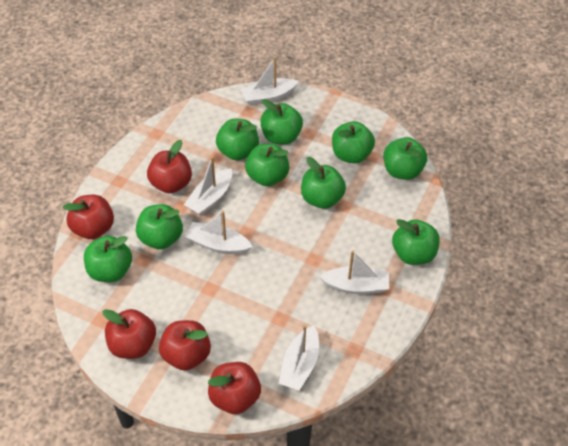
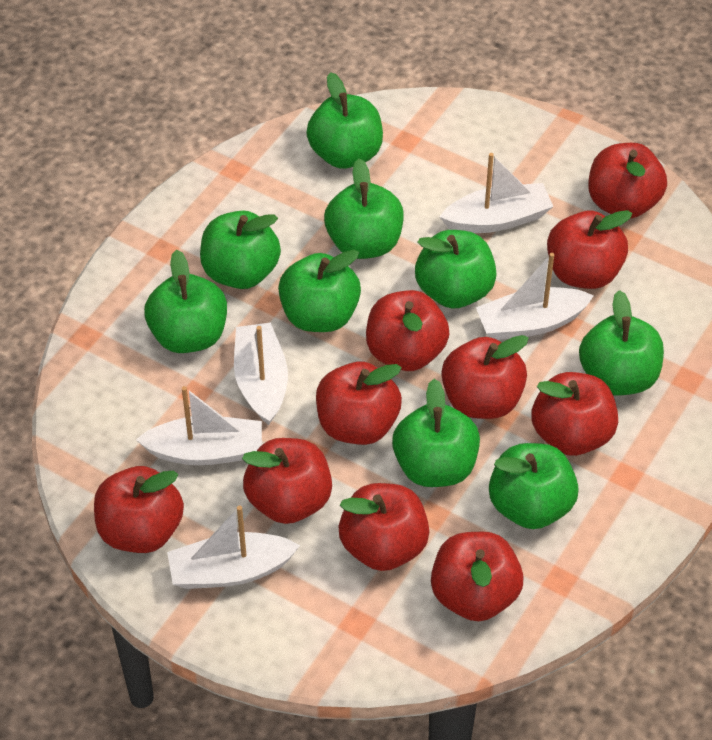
red apple: 5 -> 10

